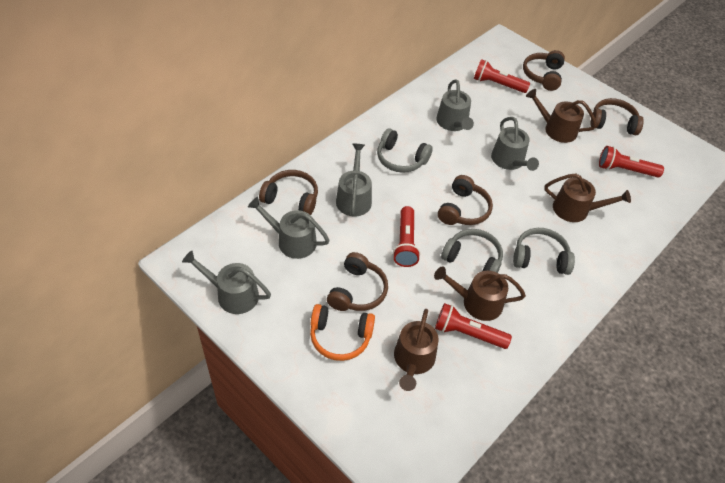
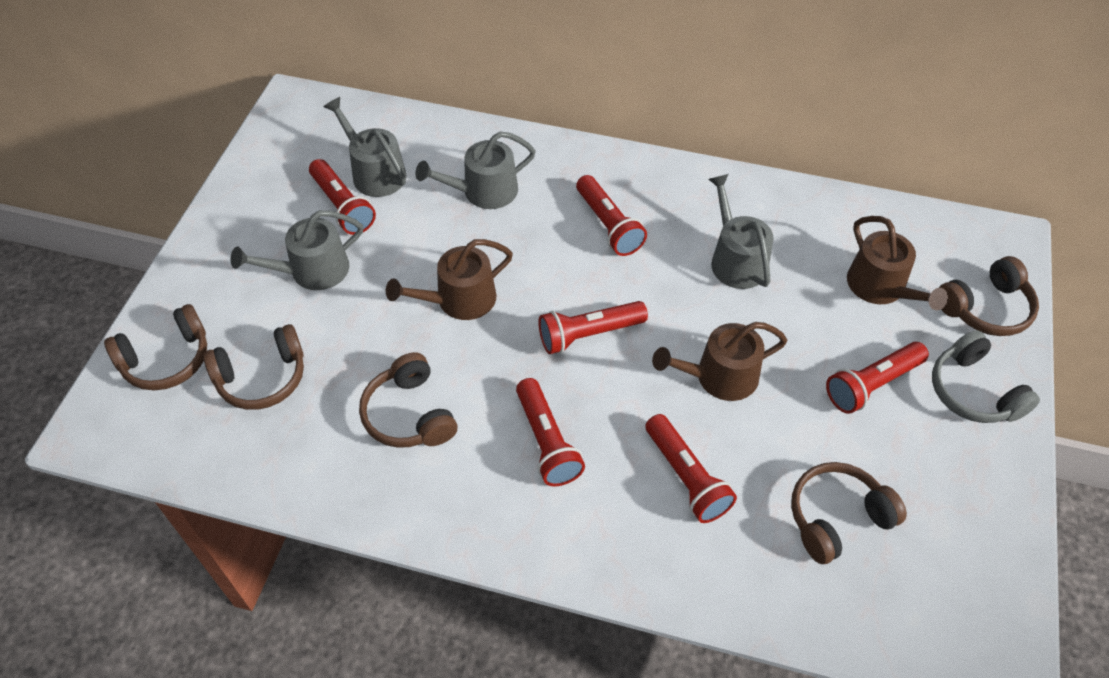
brown watering can: 4 -> 3
grey headphones: 3 -> 1
grey watering can: 5 -> 4
orange headphones: 1 -> 0
red flashlight: 4 -> 6

